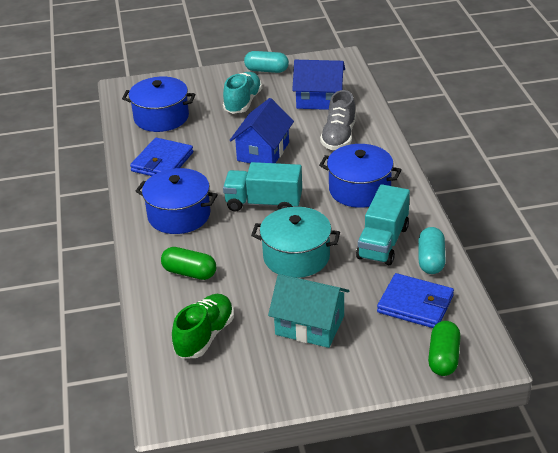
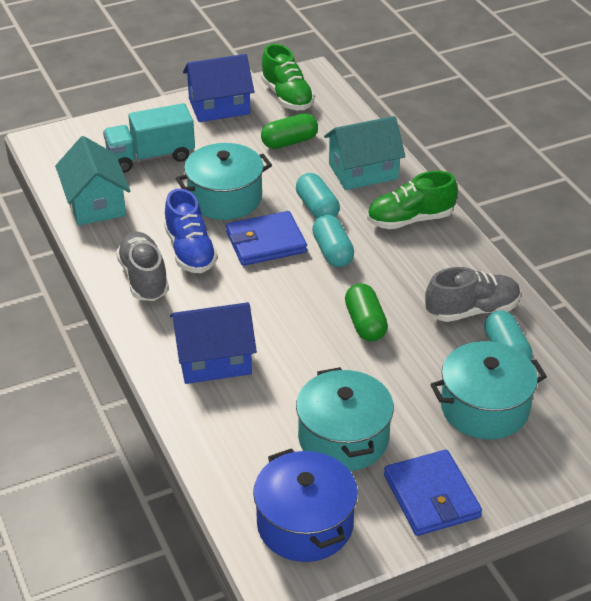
blue pot: 3 -> 1
blue shoe: 0 -> 1
green shoe: 1 -> 2
grey shoe: 1 -> 2
turquoise capsule: 2 -> 3
turquoise house: 1 -> 2
turquoise pot: 1 -> 3
turquoise shoe: 1 -> 0
turquoise truck: 2 -> 1

